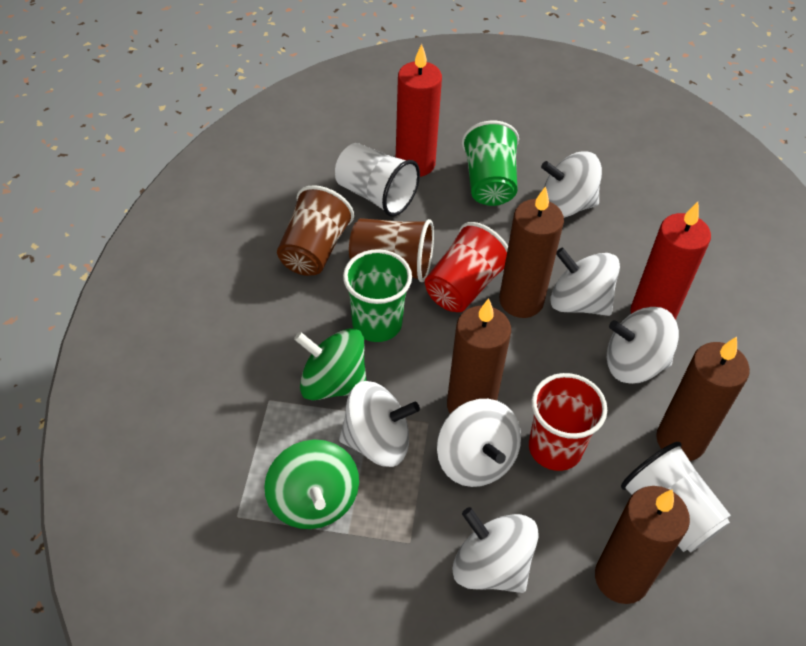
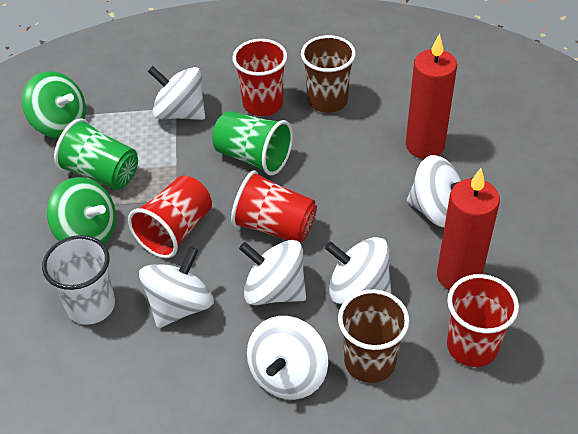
brown candle: 4 -> 0
red cup: 2 -> 4
white cup: 2 -> 1

